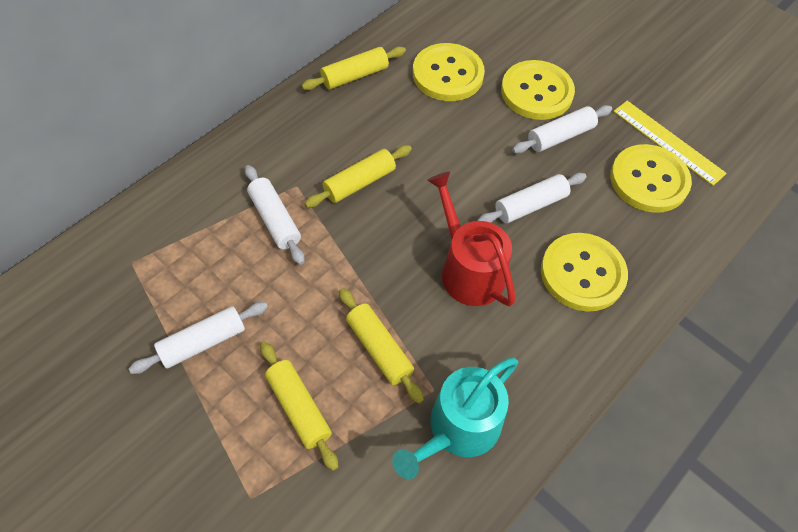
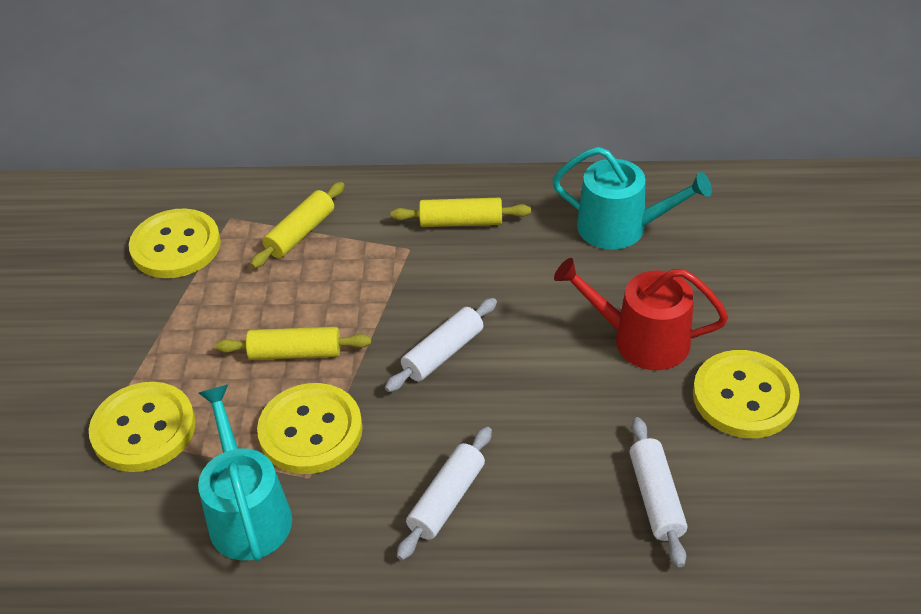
turquoise watering can: 1 -> 2
white rolling pin: 4 -> 3
yellow rolling pin: 4 -> 3
yellow ruler: 1 -> 0

